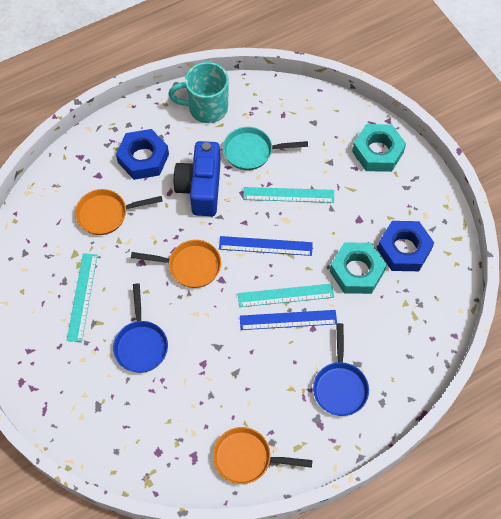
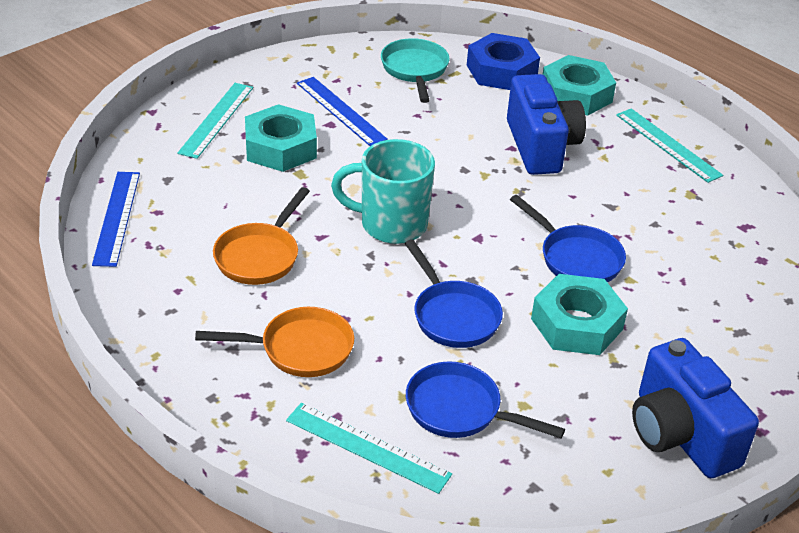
blue camera: 1 -> 2
blue nut: 2 -> 1
blue pan: 2 -> 3
orange pan: 3 -> 2
turquoise nut: 2 -> 3

